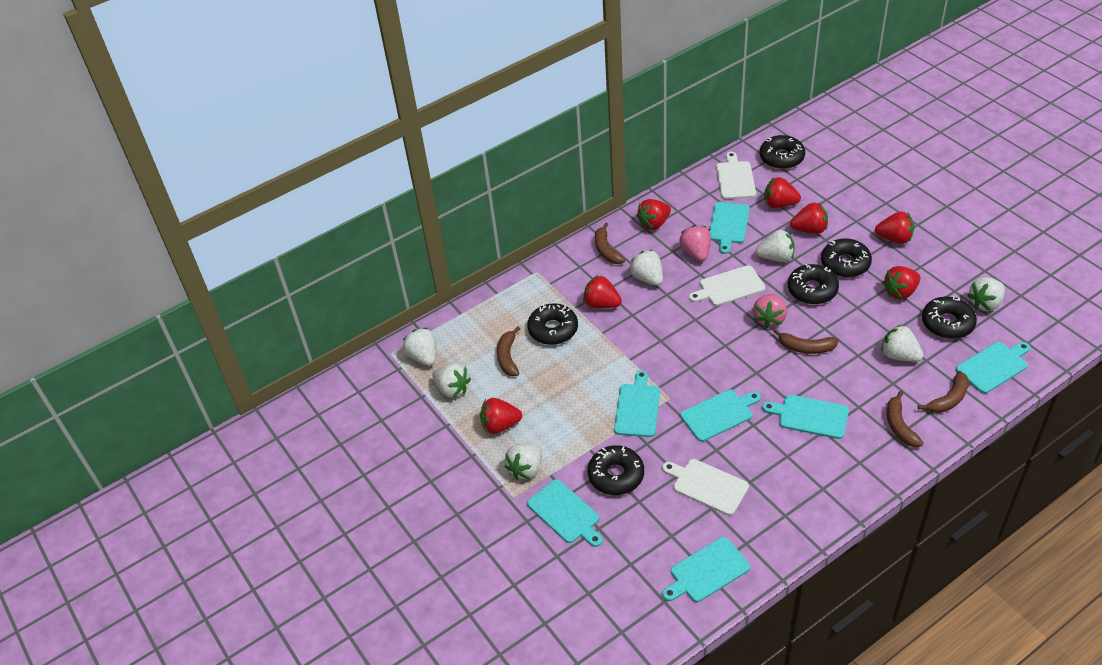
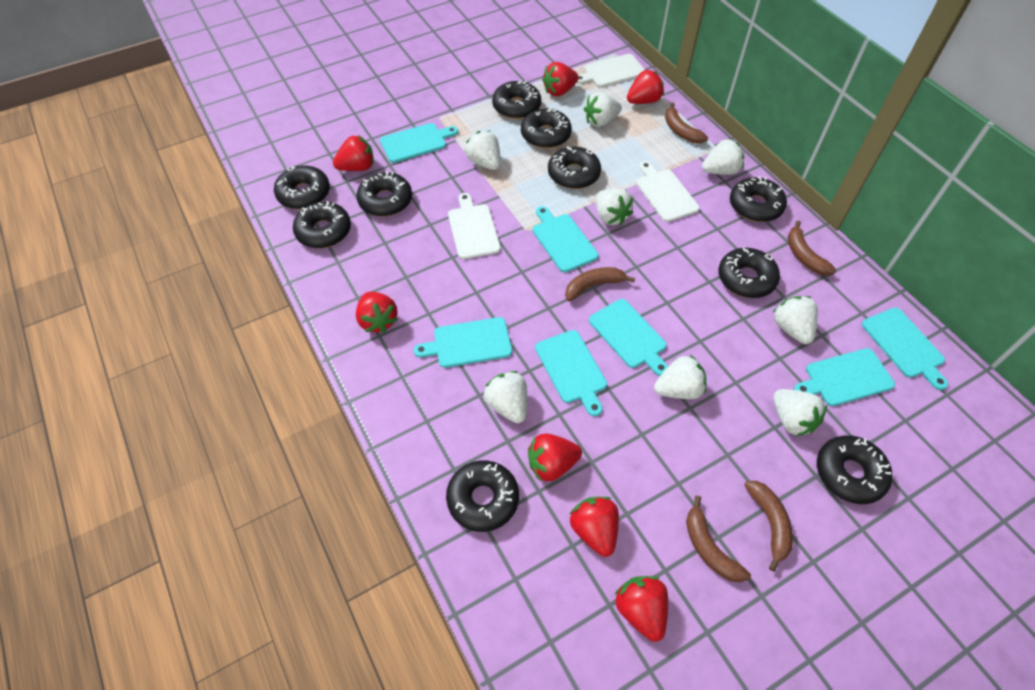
black donut: 6 -> 10
pink strawberry: 2 -> 0
white strawberry: 7 -> 8

